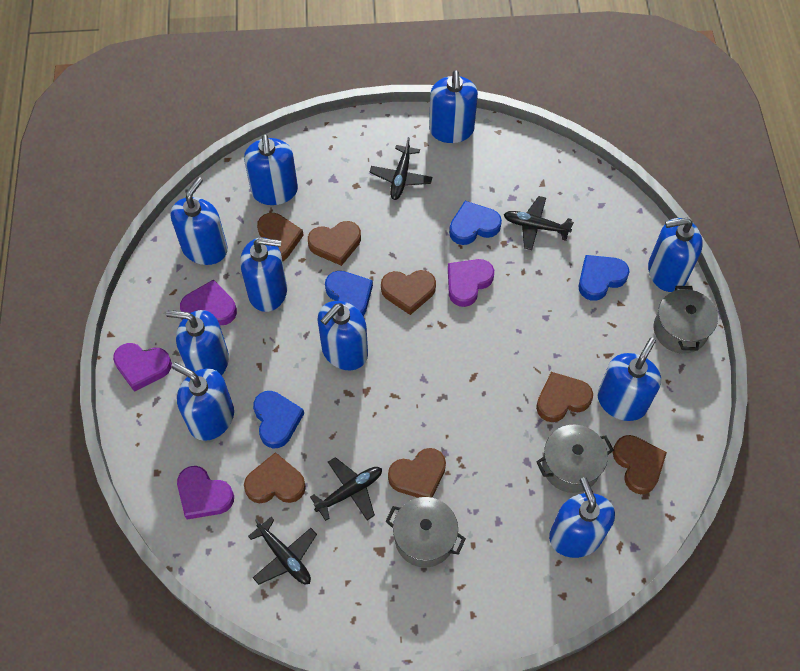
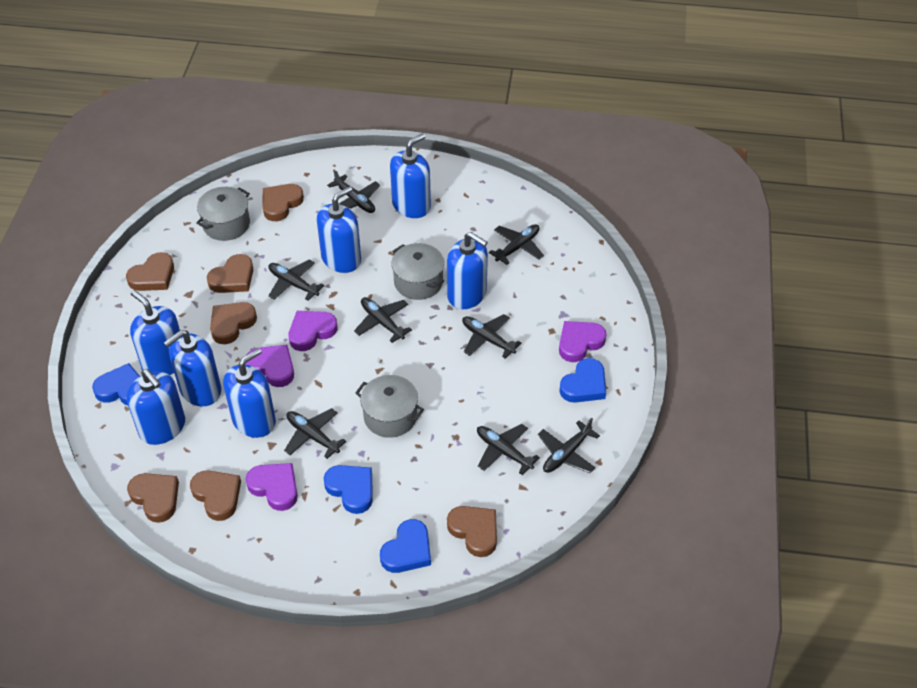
black plane: 4 -> 8
blue soap dispenser: 10 -> 7

